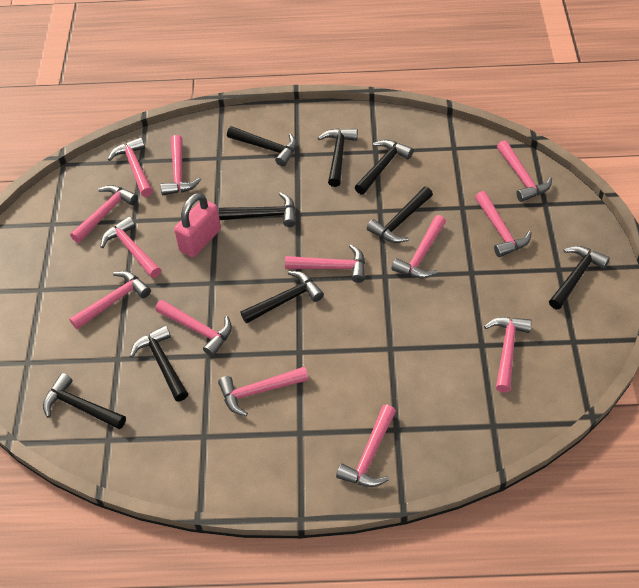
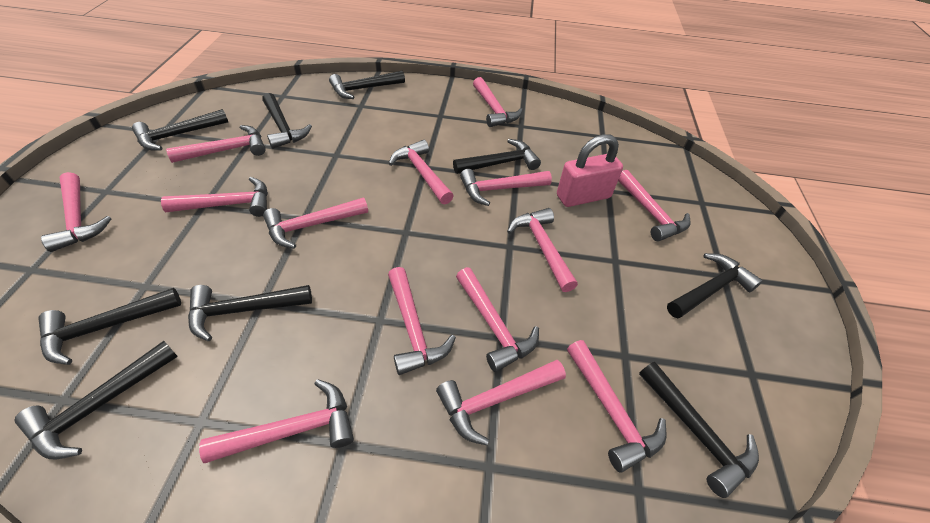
pink hammer: 13 -> 14

